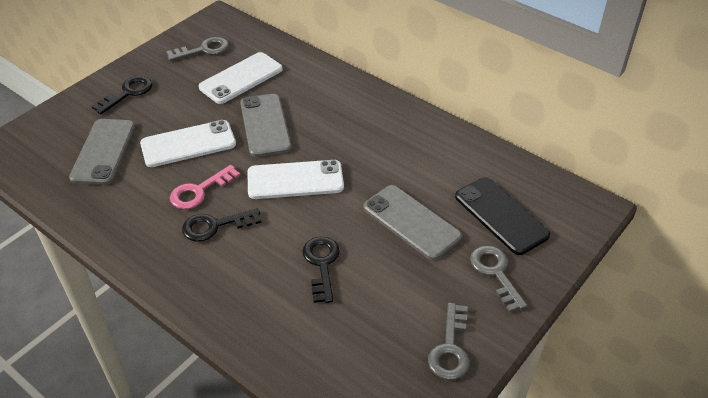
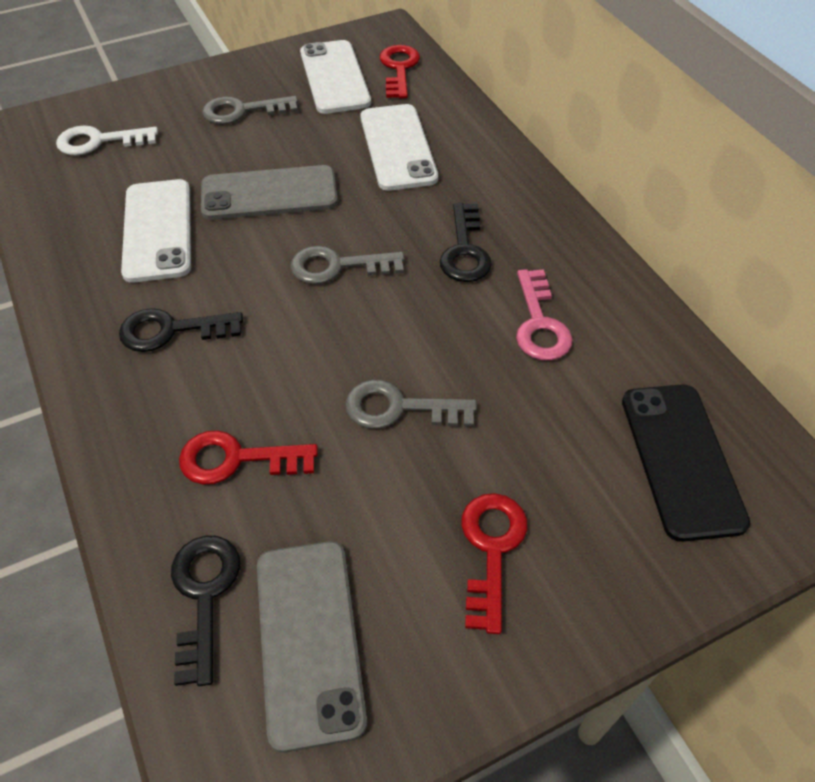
grey phone: 3 -> 2
red key: 0 -> 3
white key: 0 -> 1

